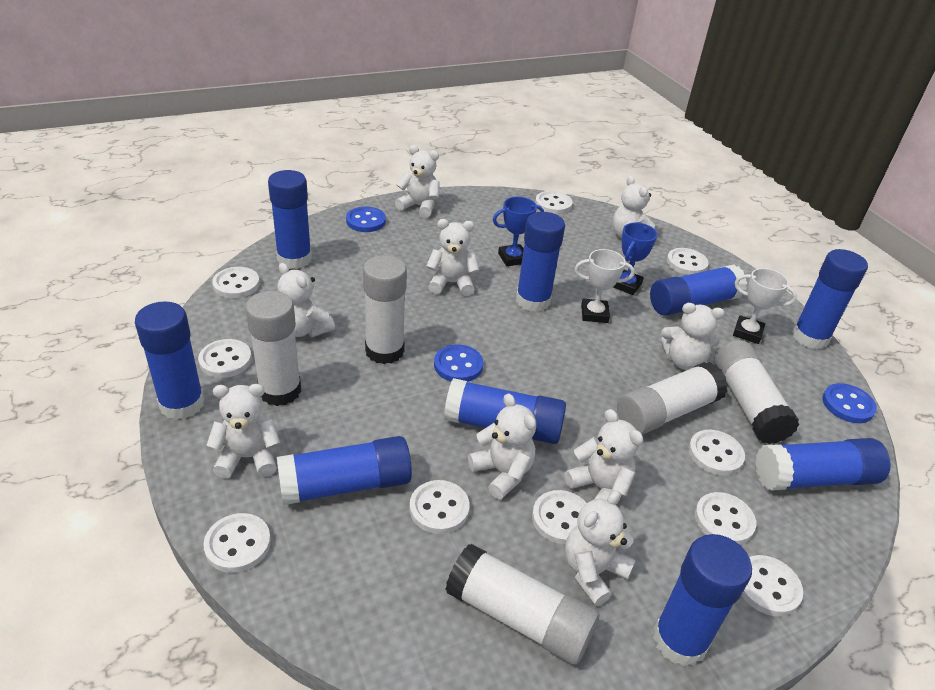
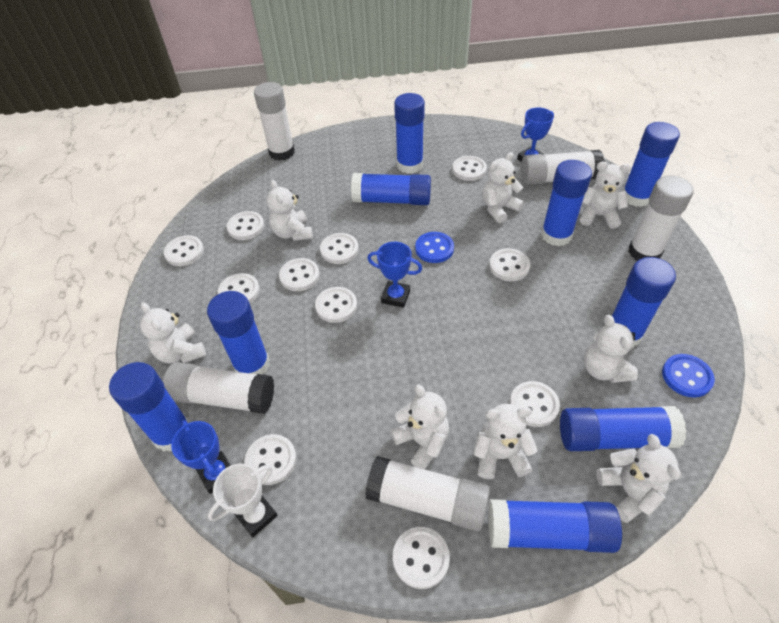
blue button: 3 -> 2
blue trophy: 2 -> 3
white button: 10 -> 11
white teddy bear: 9 -> 8
white trophy: 2 -> 1

